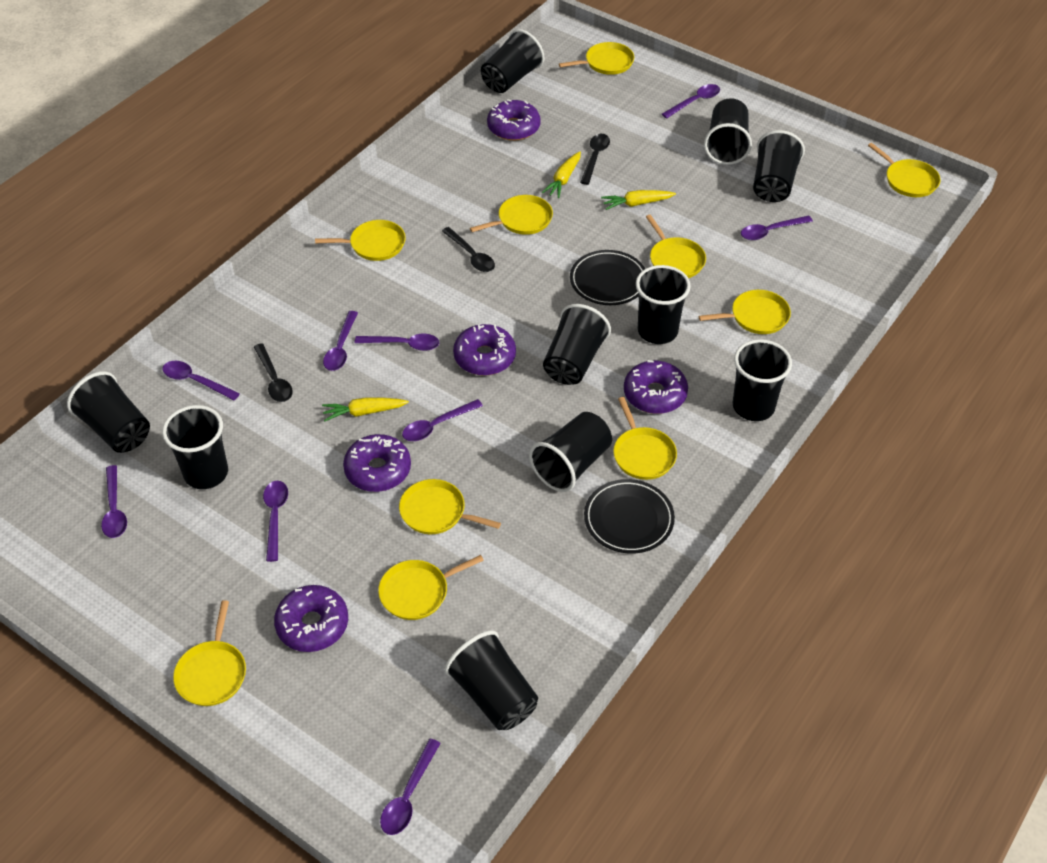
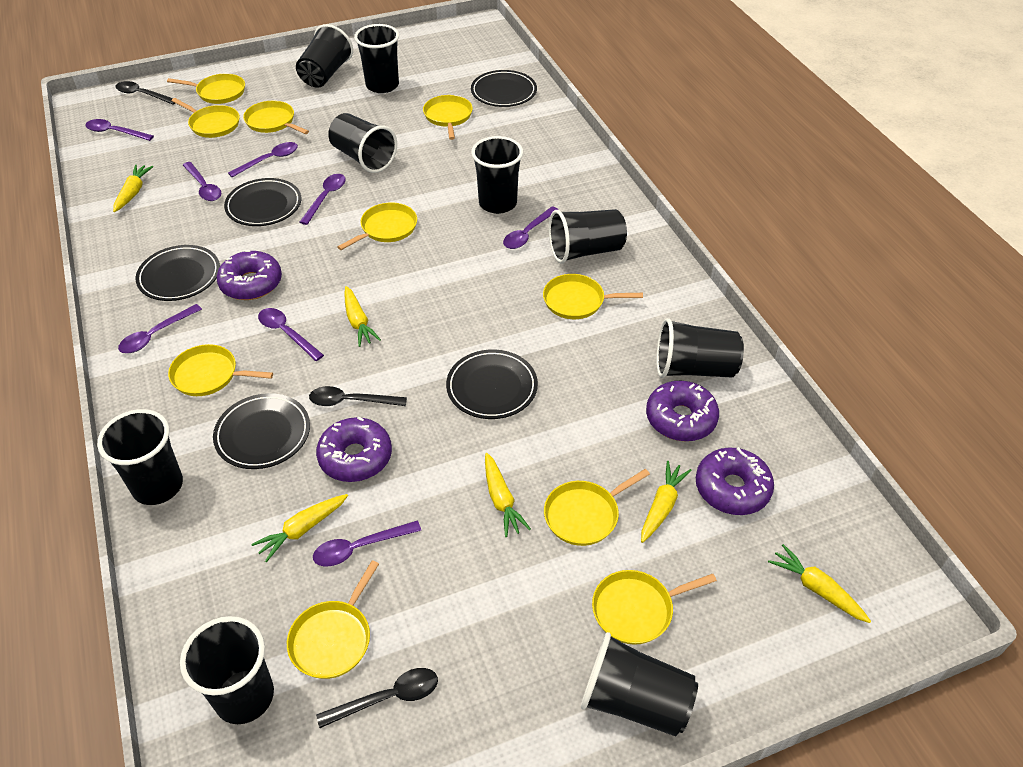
black cup: 10 -> 9
black plate: 2 -> 5
purple donut: 5 -> 4
purple spoon: 9 -> 8
yellow carrot: 3 -> 6

